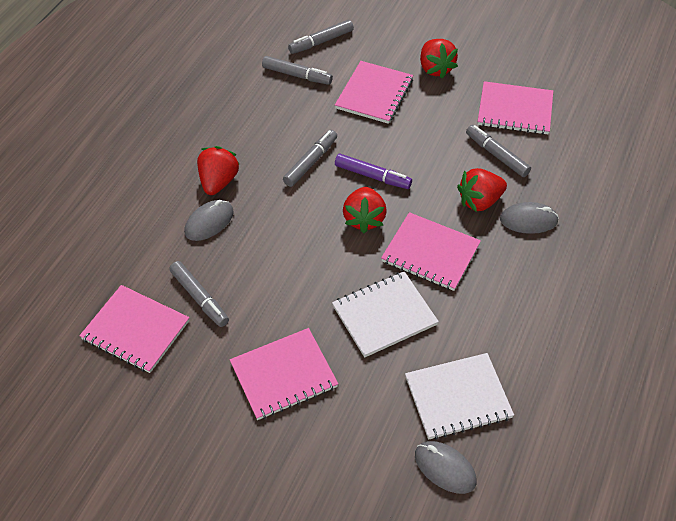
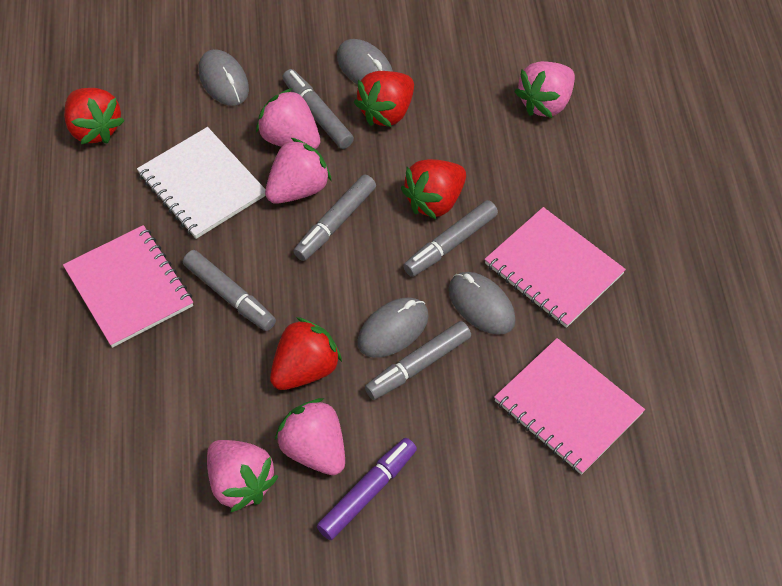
grey mouse: 3 -> 4
pink notebook: 5 -> 3
pink strawberry: 0 -> 5
white notebook: 2 -> 1

